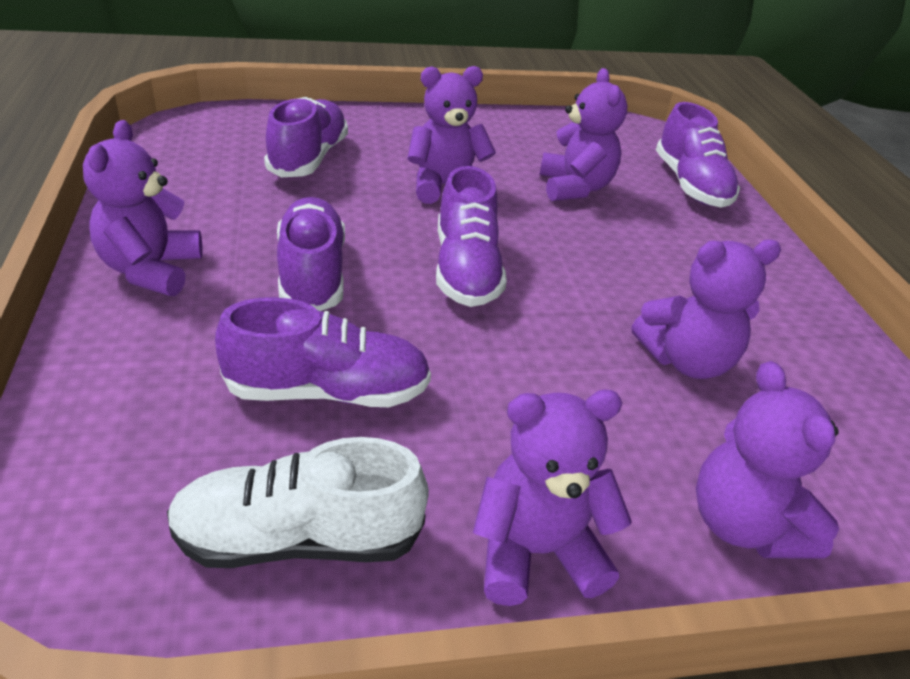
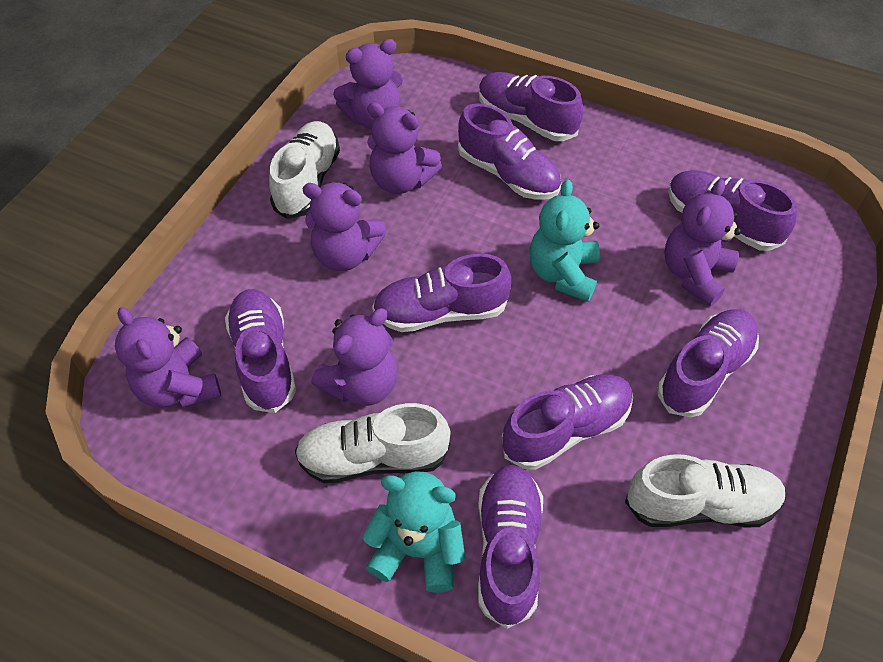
purple shoe: 5 -> 8
turquoise teddy bear: 0 -> 2
white shoe: 1 -> 3

